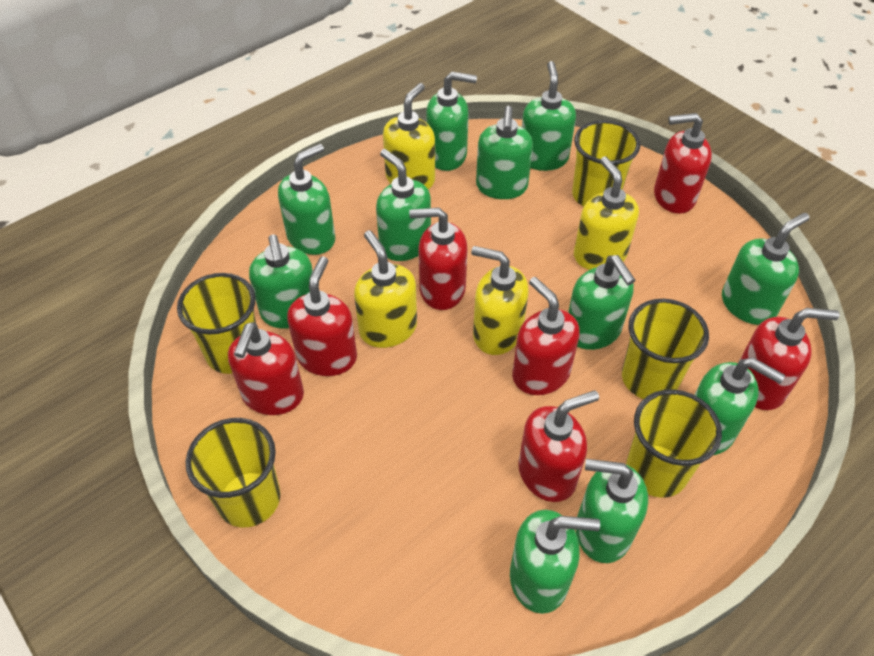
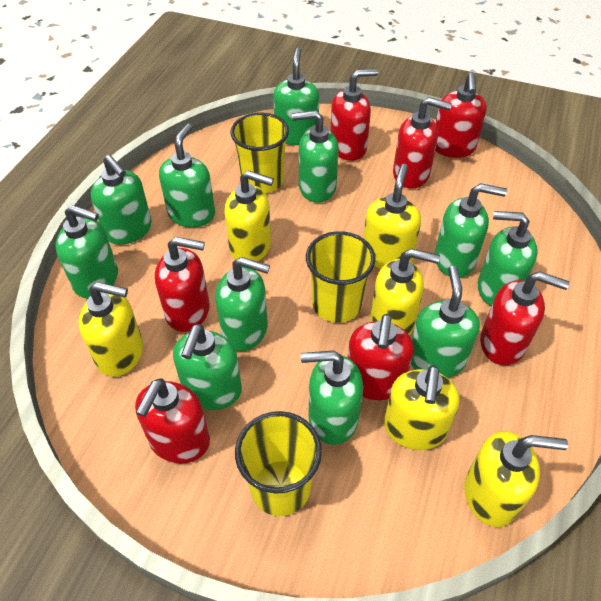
yellow cup: 5 -> 3
yellow soap dispenser: 4 -> 6

